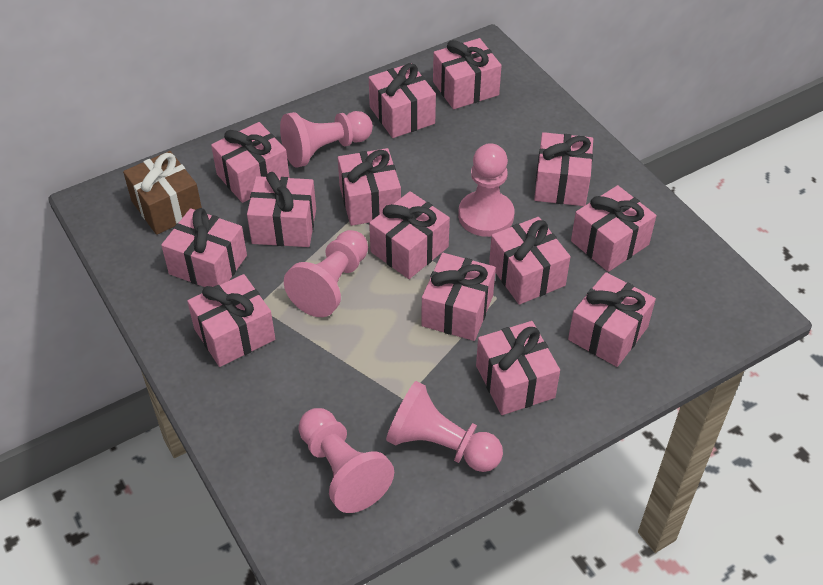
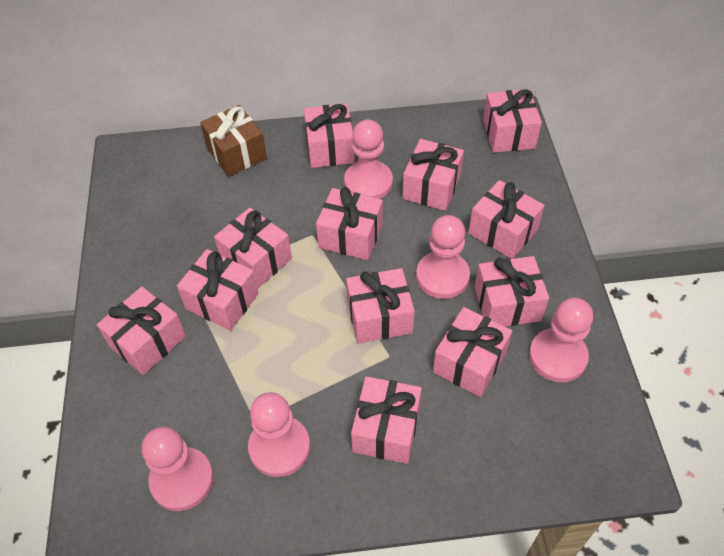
pink gift: 14 -> 12

